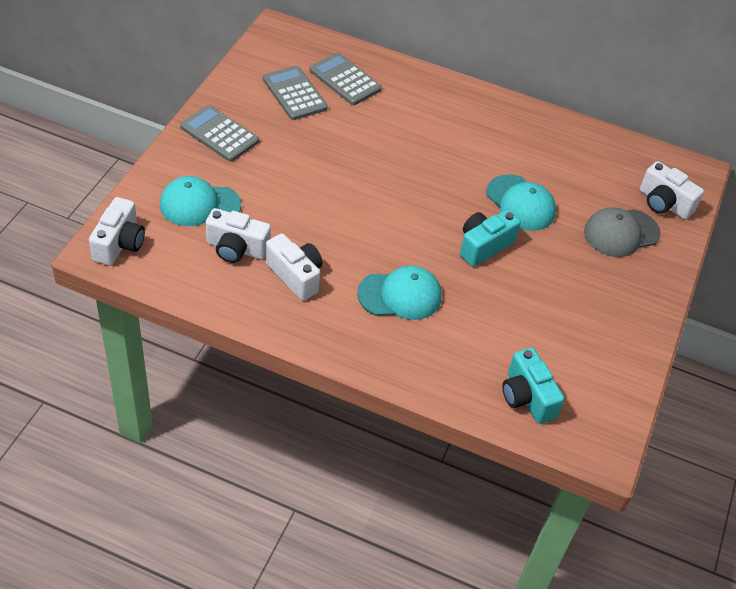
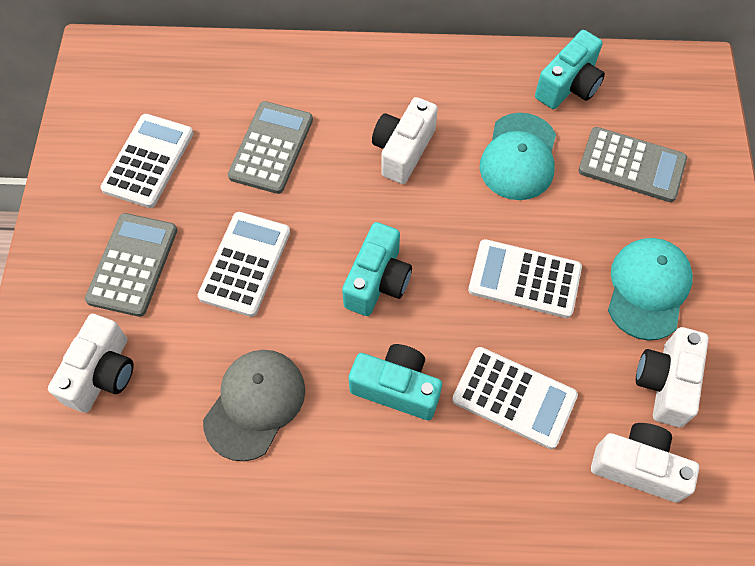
turquoise camera: 2 -> 3
turquoise cap: 3 -> 2
white calculator: 0 -> 4

